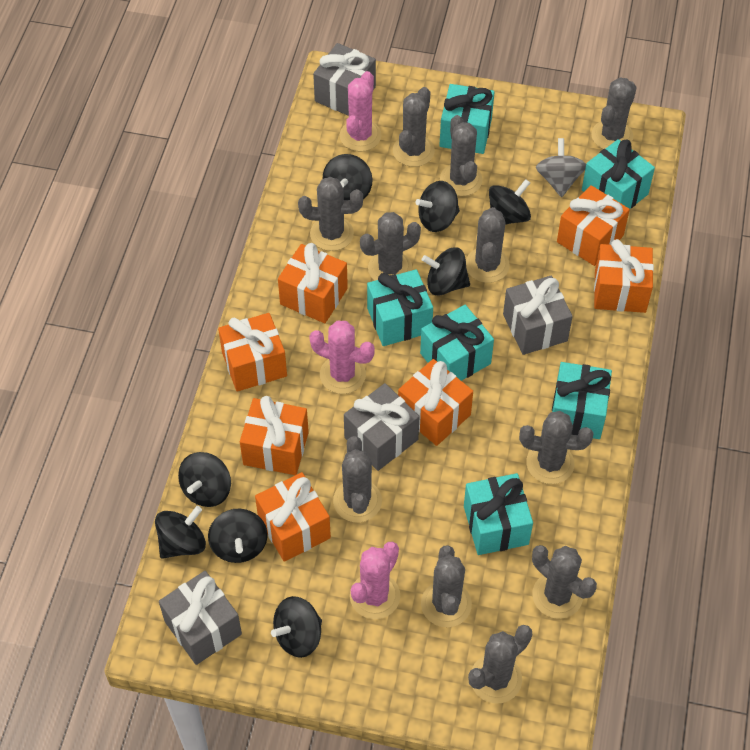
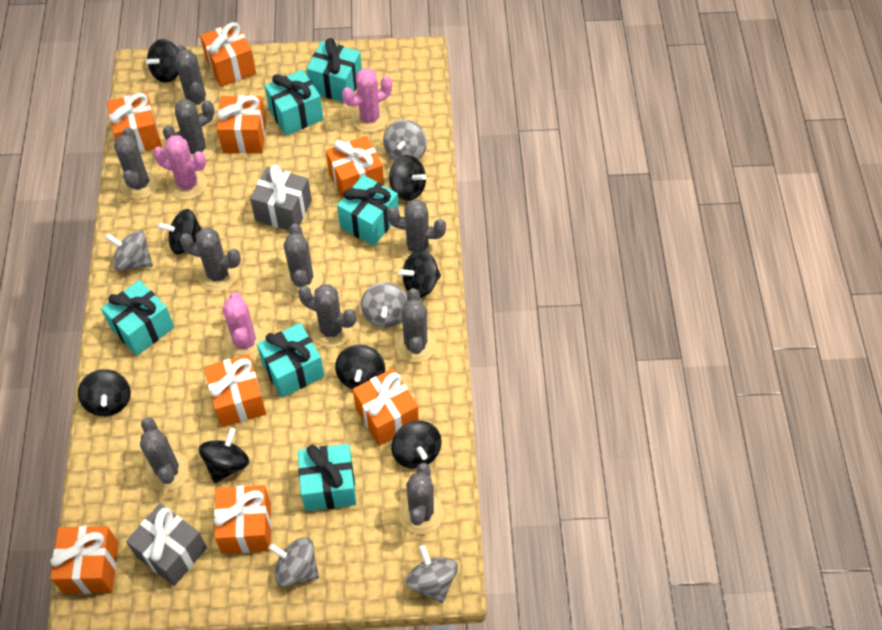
grey cactus: 11 -> 10
grey gift: 4 -> 2
grey spinning top: 1 -> 5
orange gift: 7 -> 8

